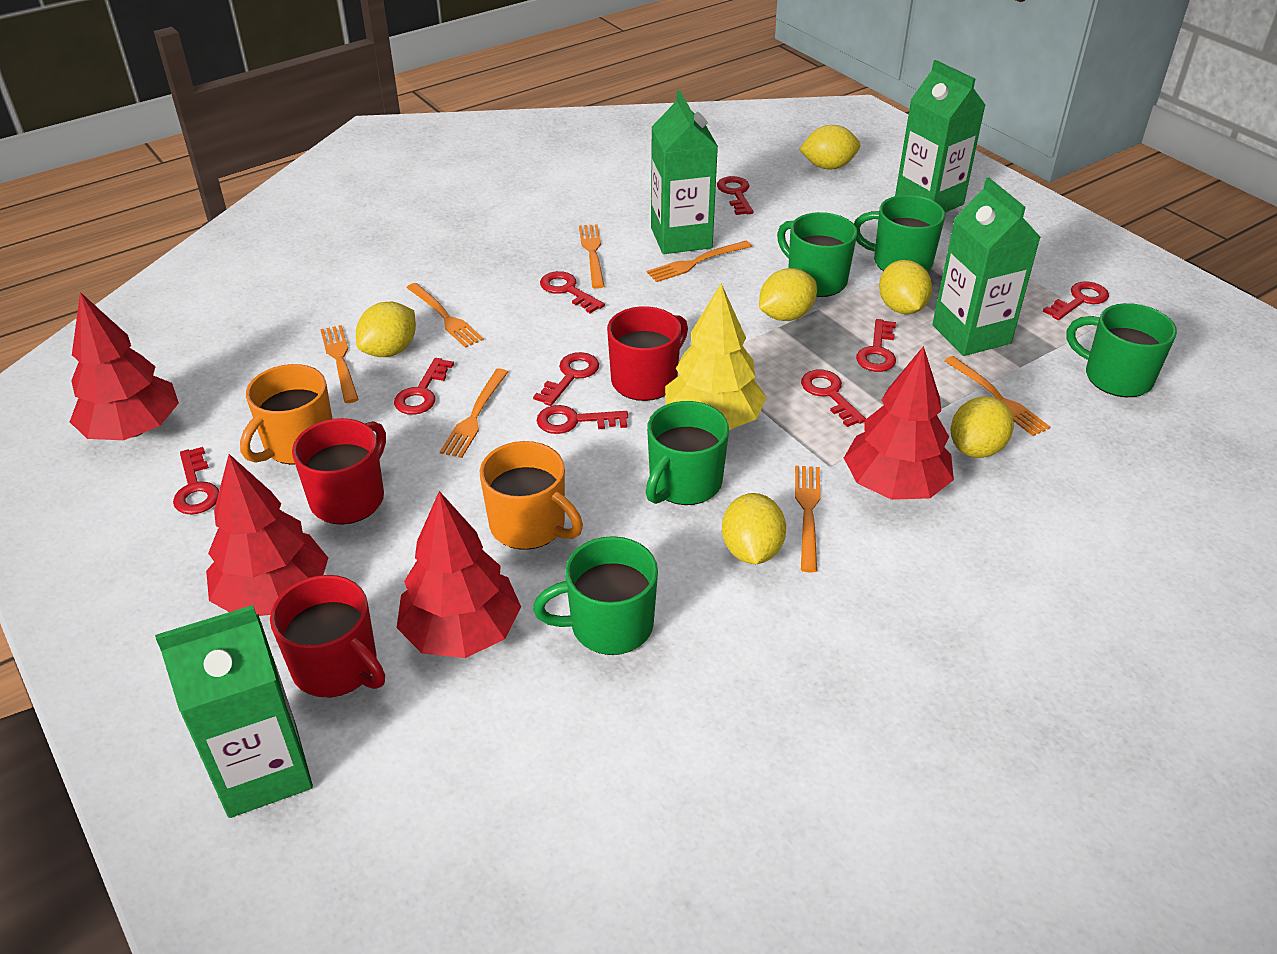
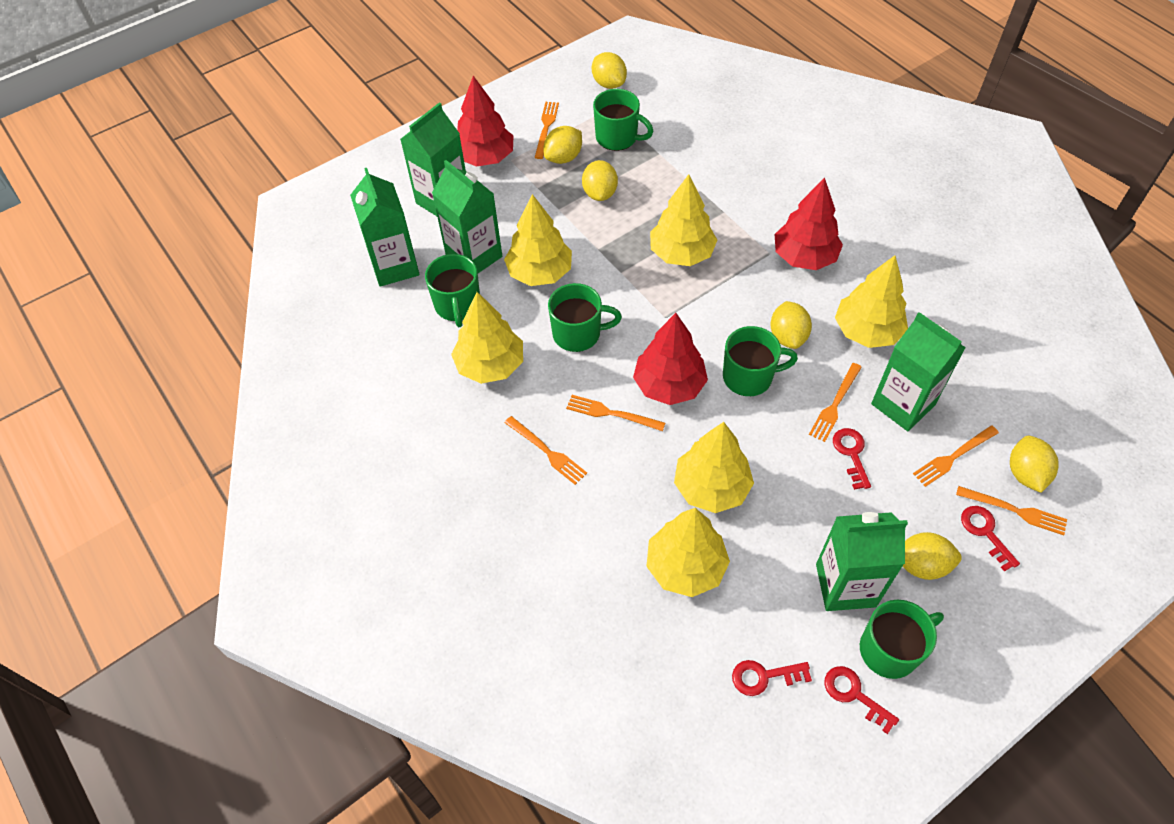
green carton: 4 -> 5
orange fork: 7 -> 6
orange mug: 2 -> 0
red key: 9 -> 4
red mug: 3 -> 0
red tree: 4 -> 3
yellow tree: 1 -> 6

